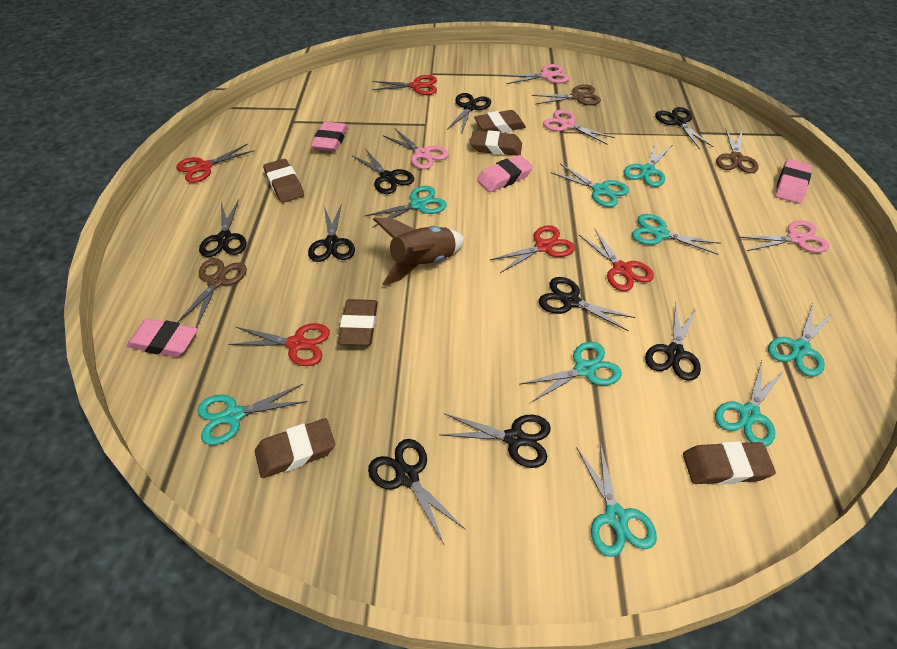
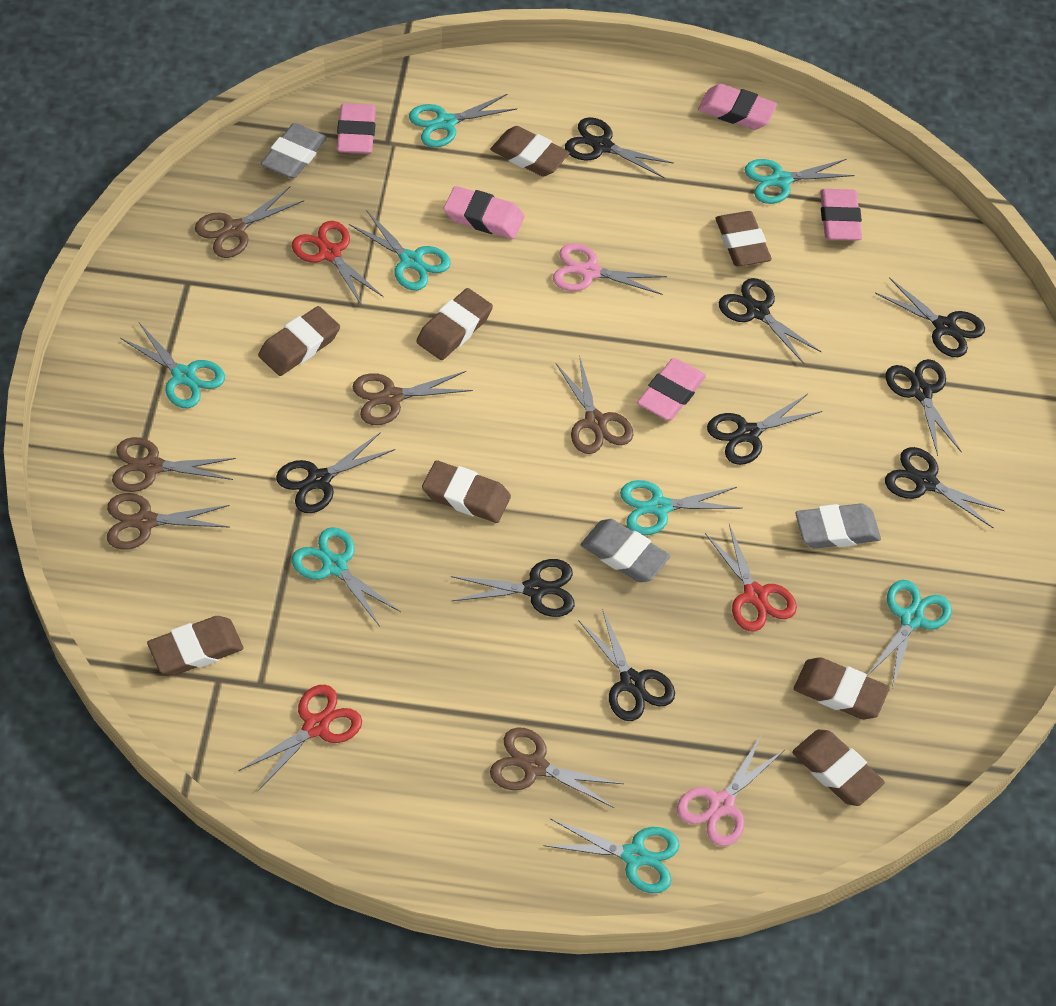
brown eraser: 6 -> 8
brown rocket: 1 -> 0
brown scissors: 3 -> 6
grey eraser: 0 -> 3
pink eraser: 4 -> 5
pink scissors: 4 -> 2
red scissors: 5 -> 3
turquoise scissors: 9 -> 8

